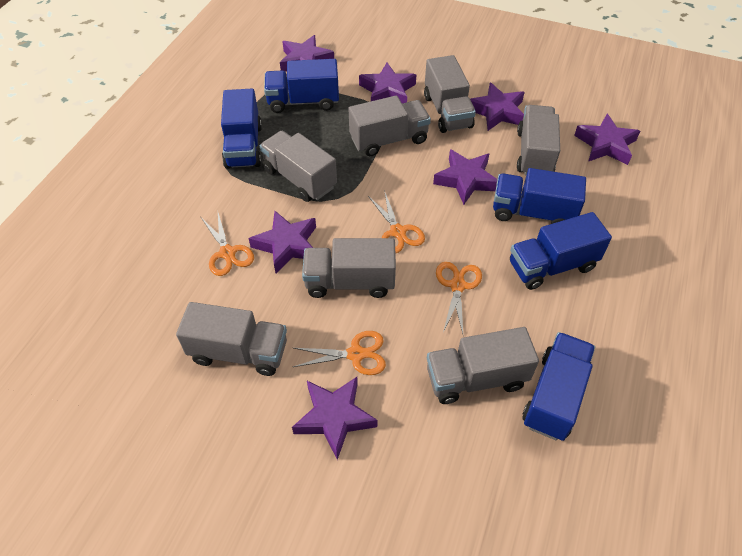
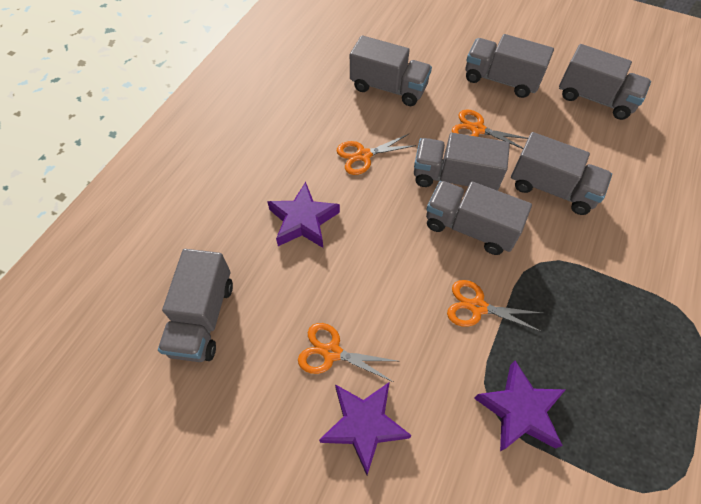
blue truck: 5 -> 0
purple star: 7 -> 3

